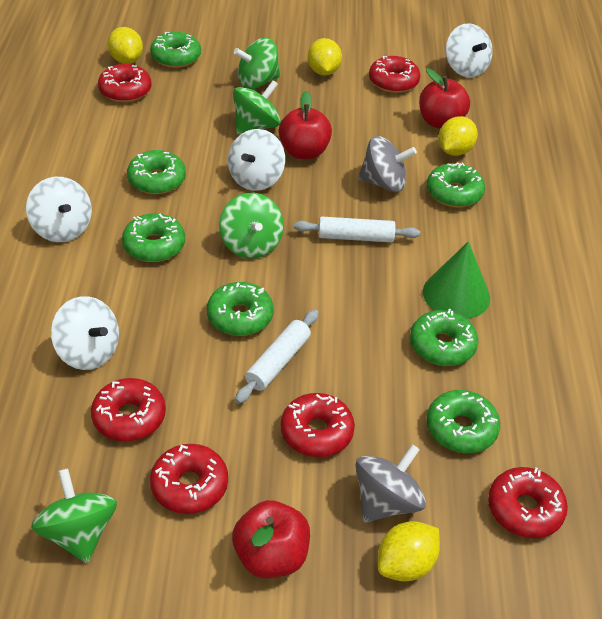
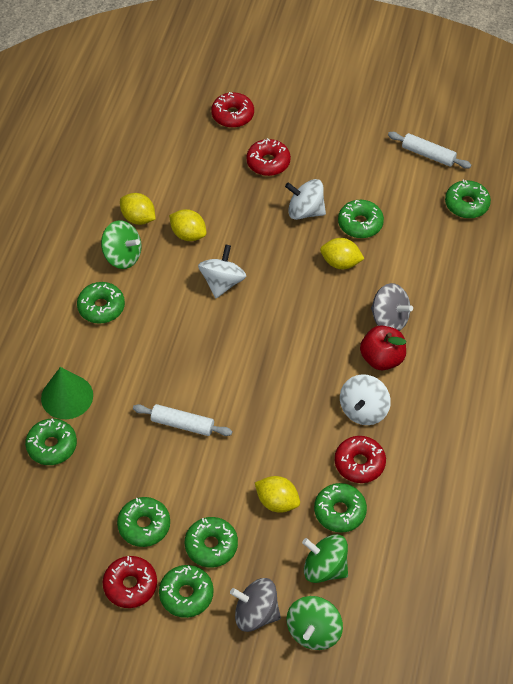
green donut: 7 -> 8
green spinning top: 4 -> 3
red apple: 3 -> 1
red donut: 6 -> 4
white spinning top: 4 -> 3

